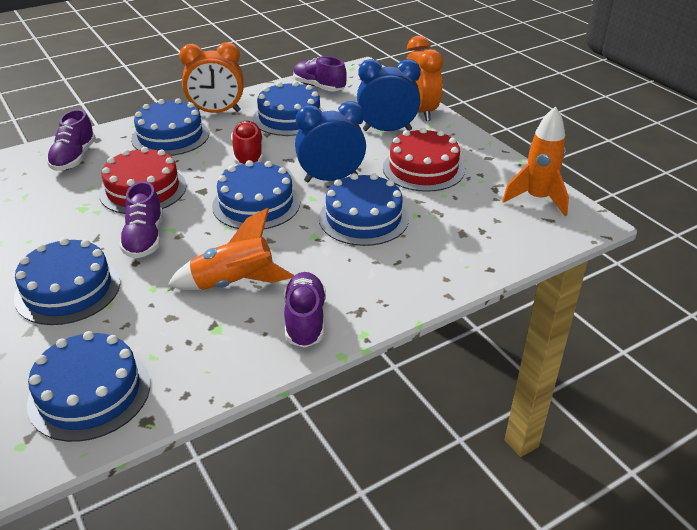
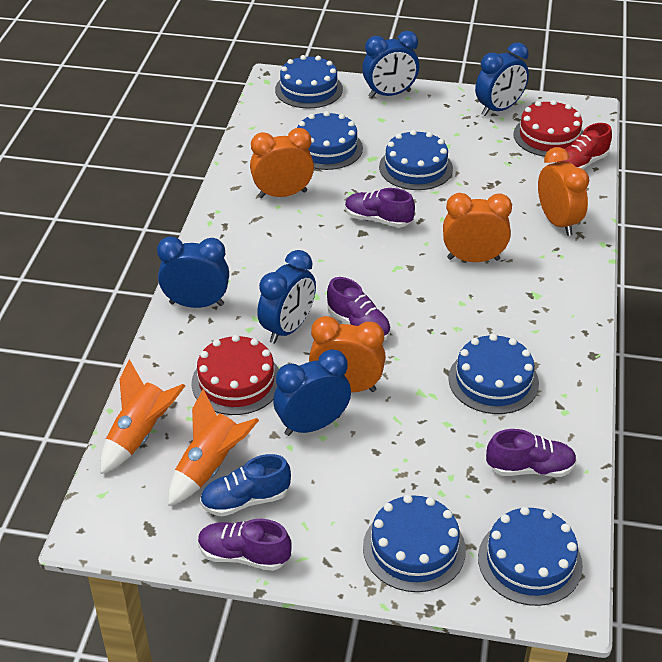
blue clock: 2 -> 5
blue shoe: 0 -> 1
orange clock: 2 -> 4

